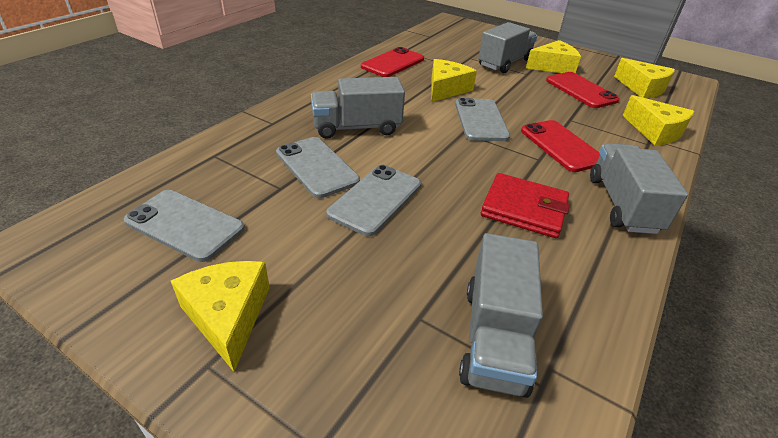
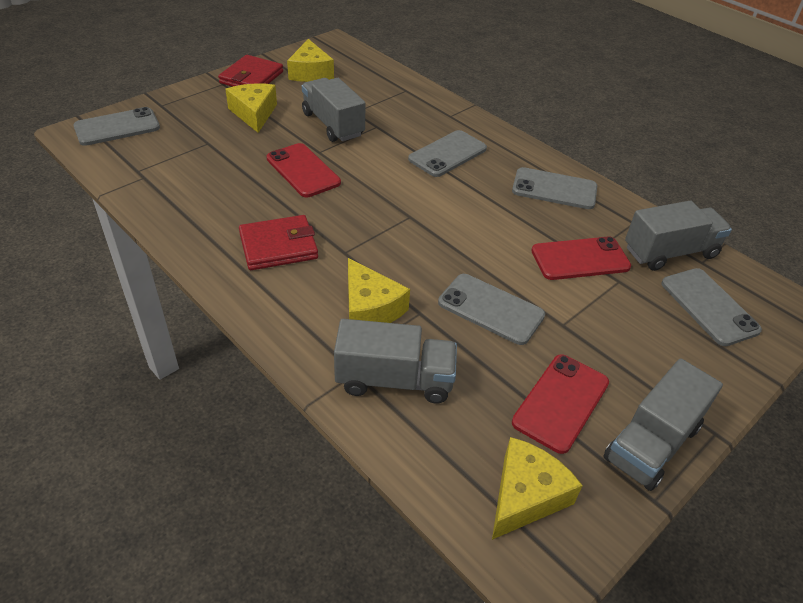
grey phone: 4 -> 5
red wallet: 1 -> 2
yellow cheese: 5 -> 4

